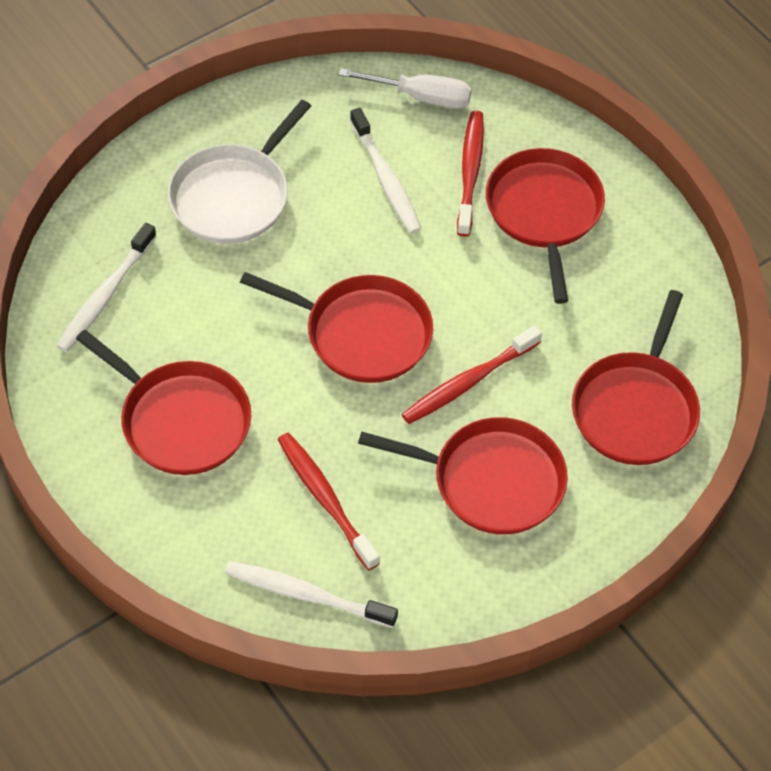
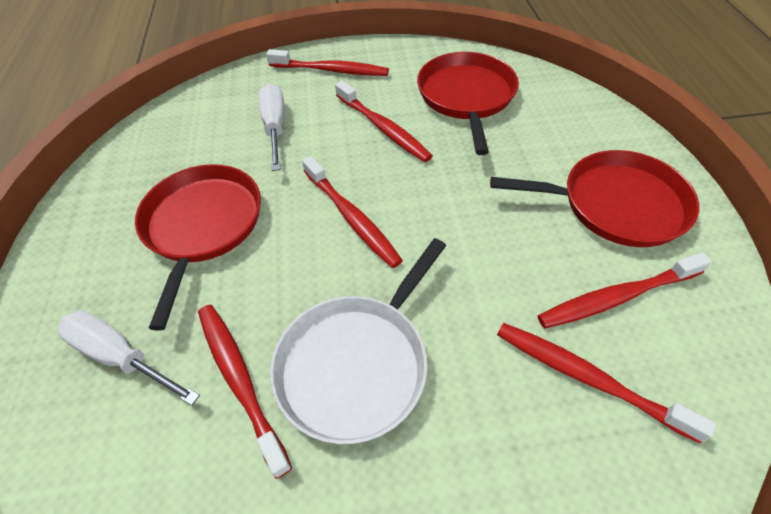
red pan: 5 -> 3
red toothbrush: 3 -> 6
white screwdriver: 1 -> 2
white toothbrush: 3 -> 0

